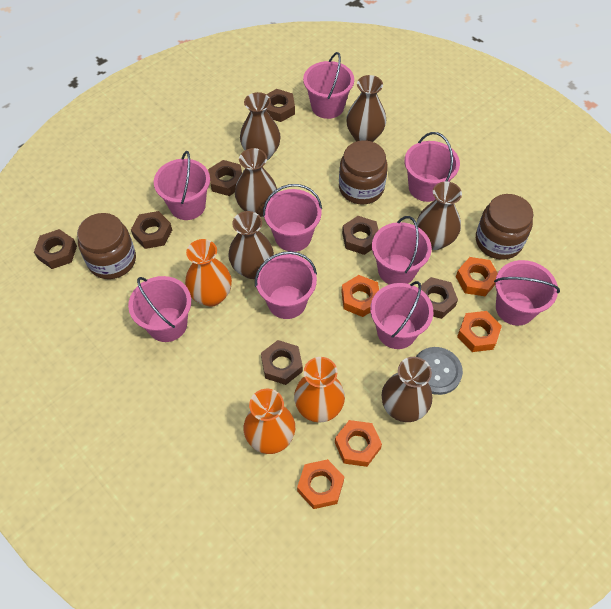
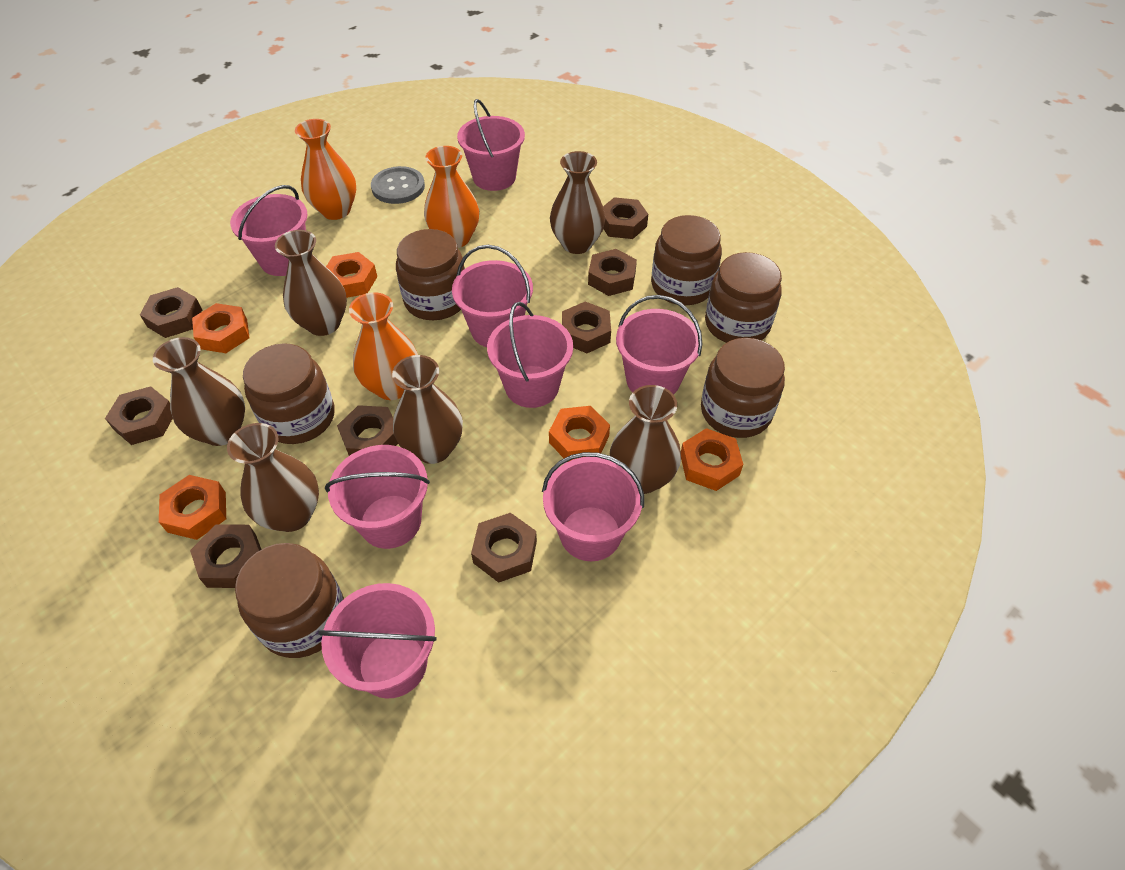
brown jar: 3 -> 6
brown nut: 7 -> 8
pink bucket: 9 -> 8

